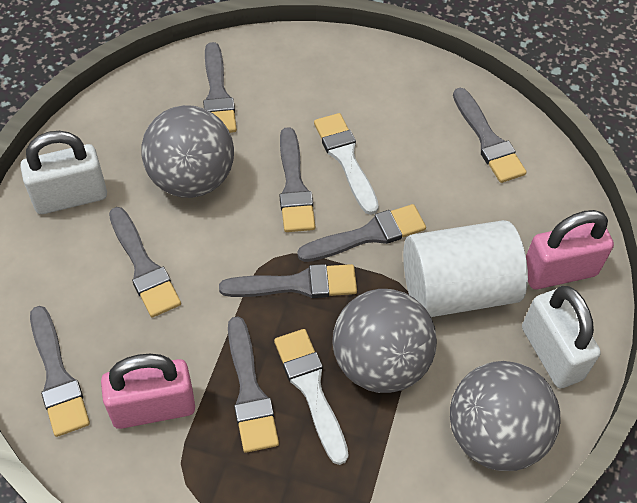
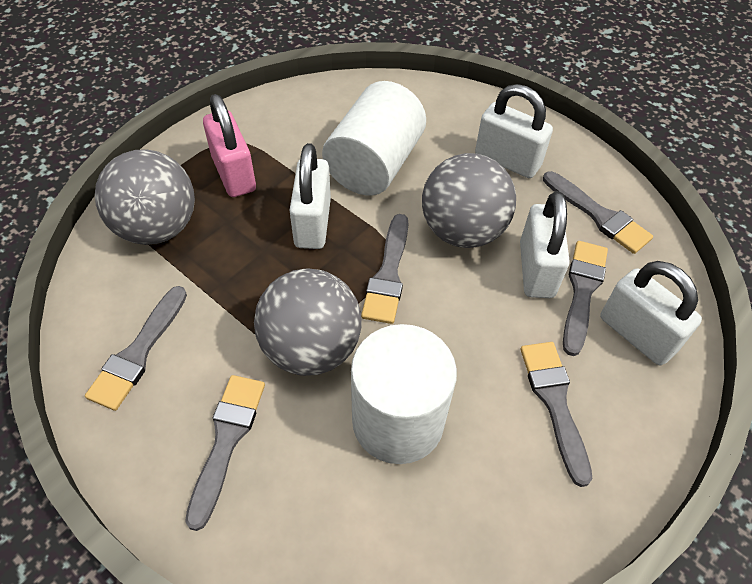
grey brush: 8 -> 6
pink padlock: 2 -> 1
white brush: 2 -> 0
white cylinder: 1 -> 2
white padlock: 2 -> 4

